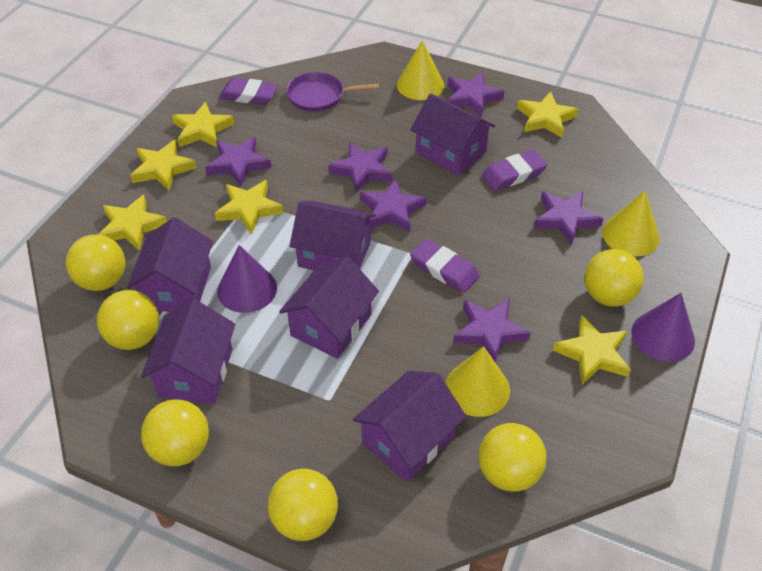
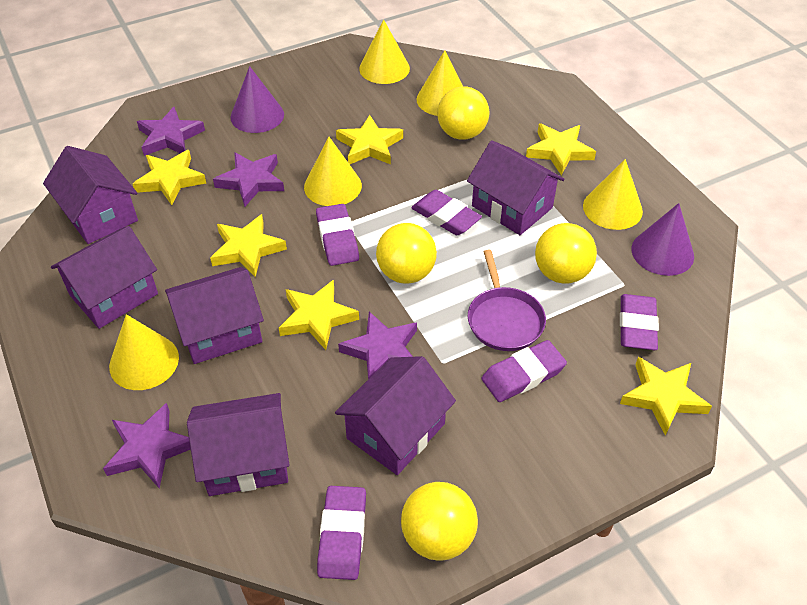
purple eraser: 3 -> 5
purple star: 6 -> 4
yellow ball: 6 -> 4
yellow cone: 3 -> 5

